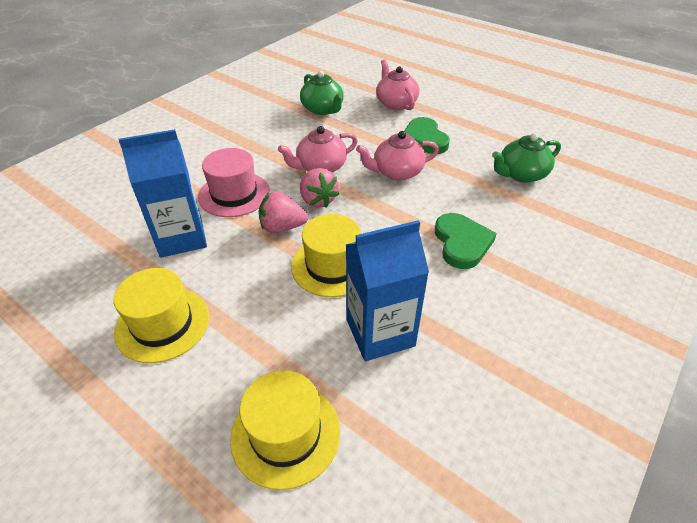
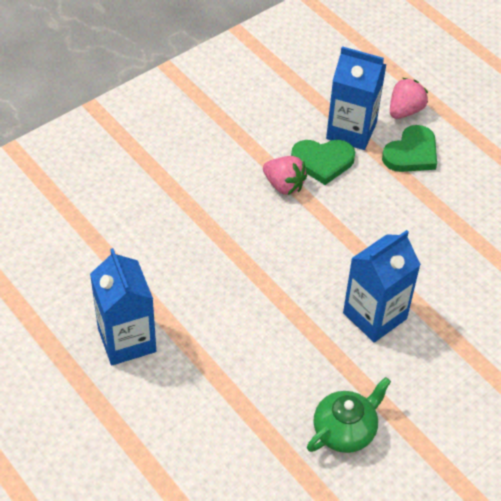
blue carton: 2 -> 3
green teapot: 2 -> 1
pink hat: 1 -> 0
pink teapot: 3 -> 0
yellow hat: 3 -> 0

